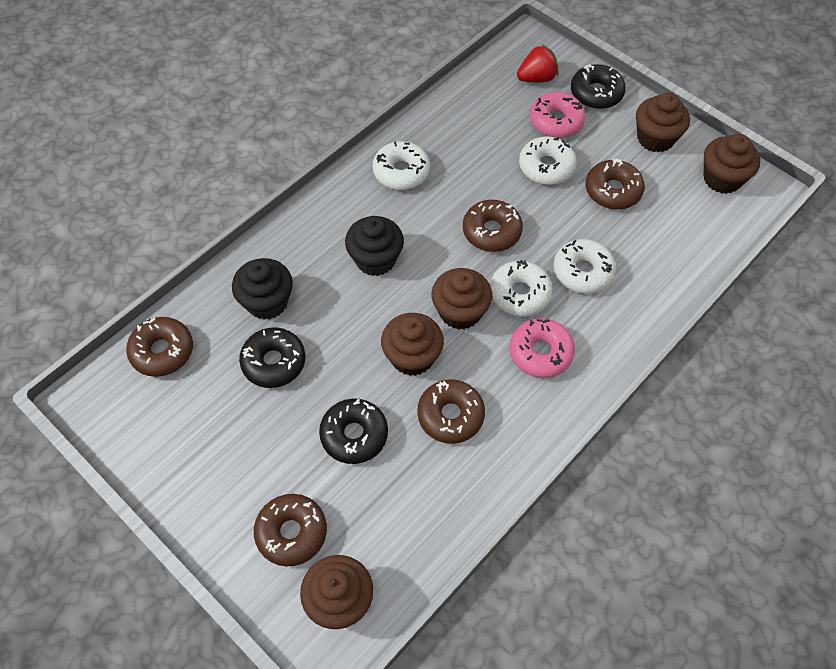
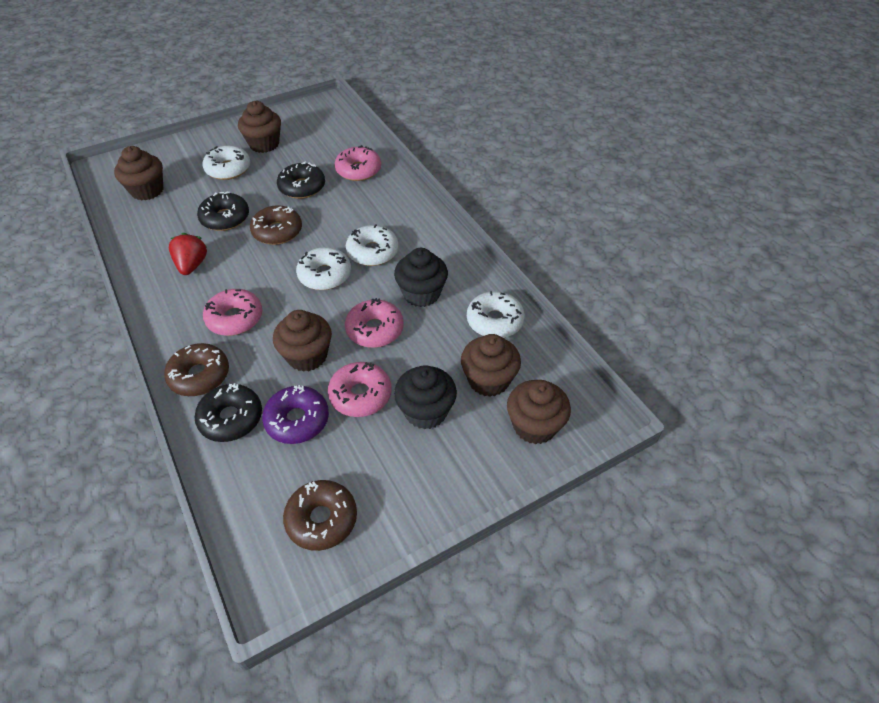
brown donut: 5 -> 3
pink donut: 2 -> 4
purple donut: 0 -> 1

